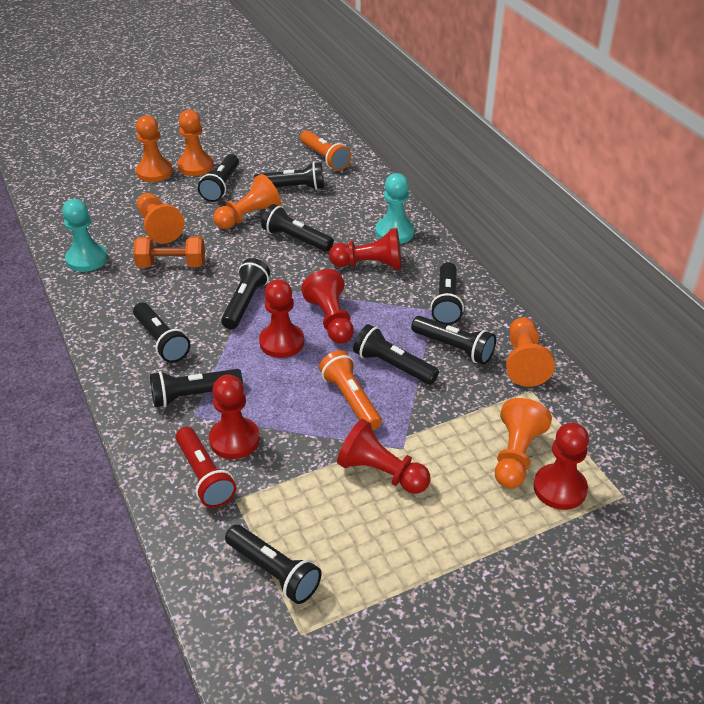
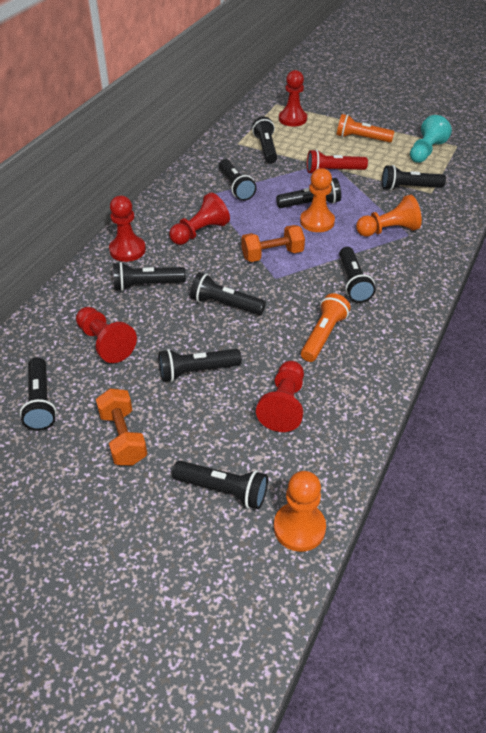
orange dumbbell: 1 -> 2
orange pawn: 6 -> 3
red pawn: 6 -> 5
turquoise pawn: 2 -> 1

